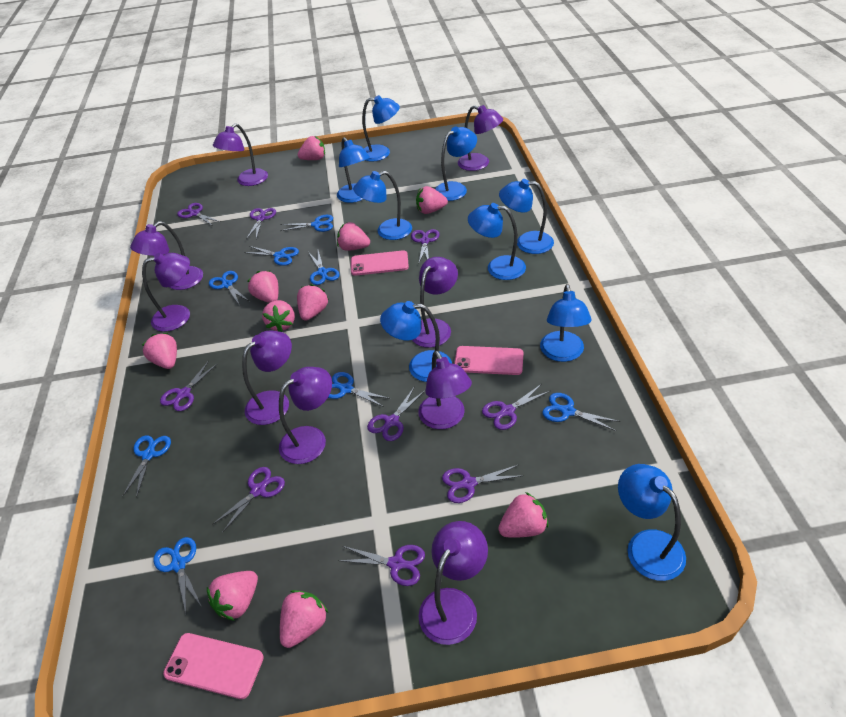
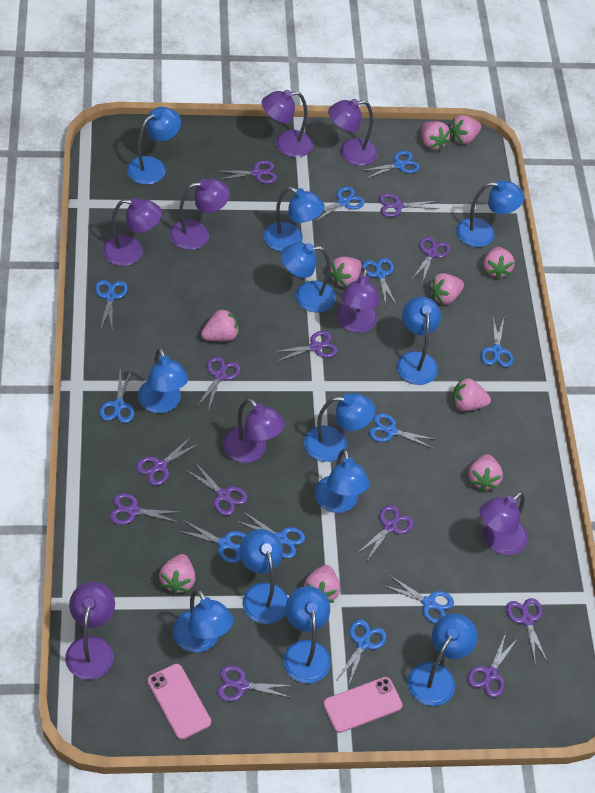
blue lamp: 9 -> 12
blue scissors: 8 -> 11
pink phone: 3 -> 2
purple lamp: 9 -> 8
purple scissors: 9 -> 12

